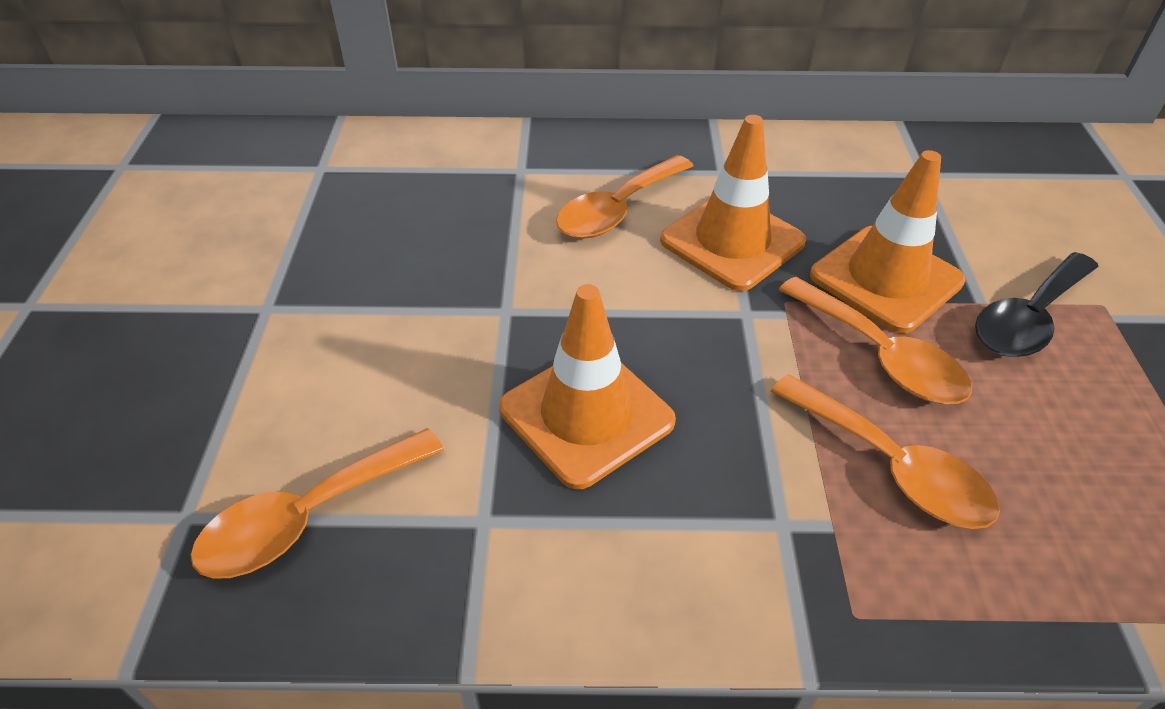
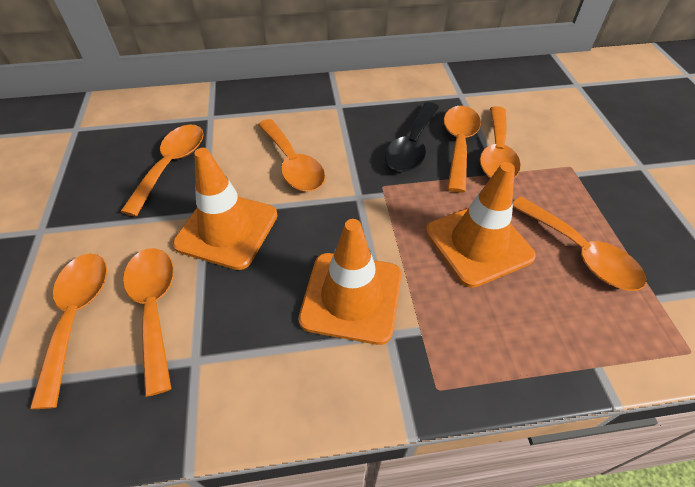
orange spoon: 4 -> 7

